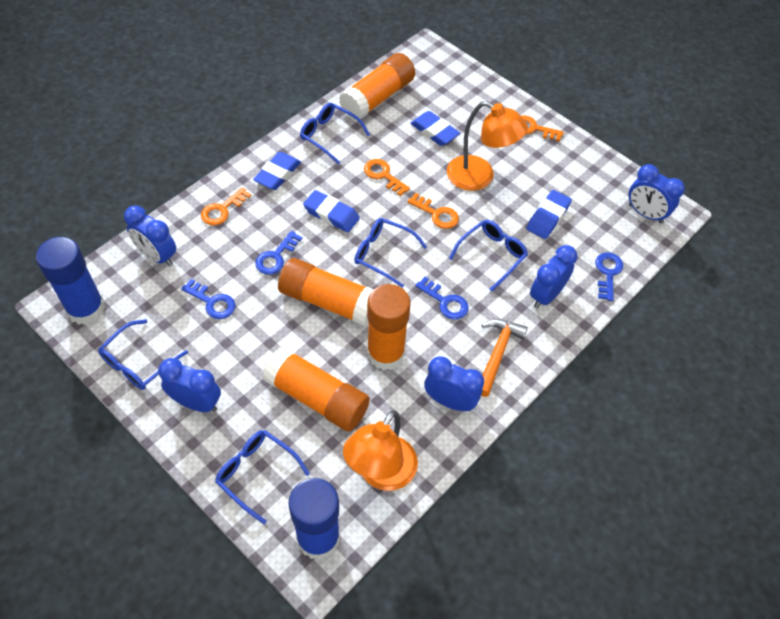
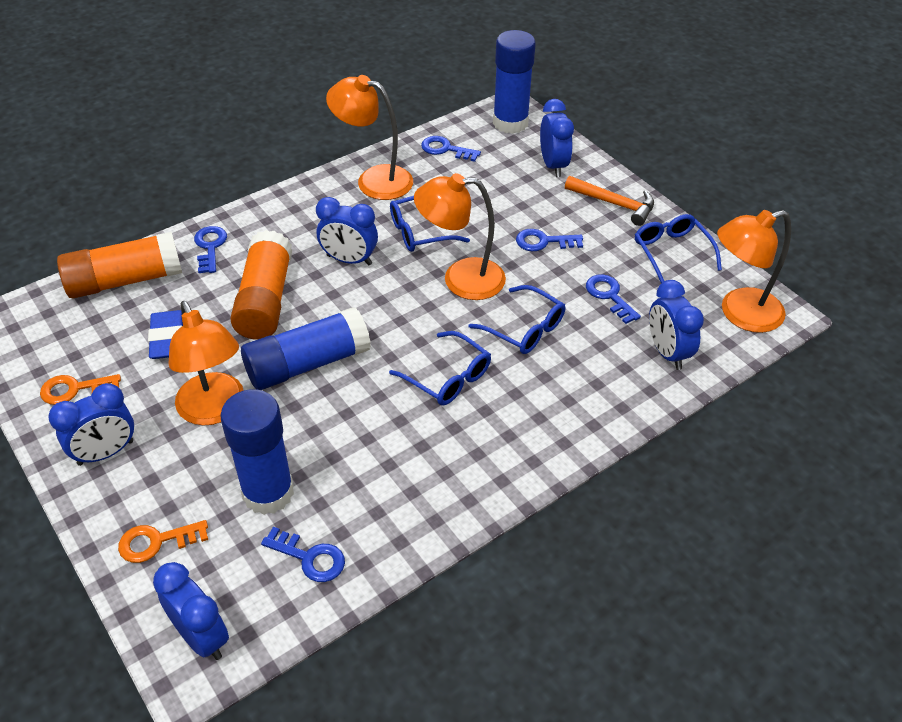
blue eraser: 4 -> 1
blue glasses: 5 -> 4
blue glue stick: 2 -> 3
blue key: 4 -> 5
orange glue stick: 4 -> 2
orange key: 4 -> 2
orange lamp: 2 -> 4

